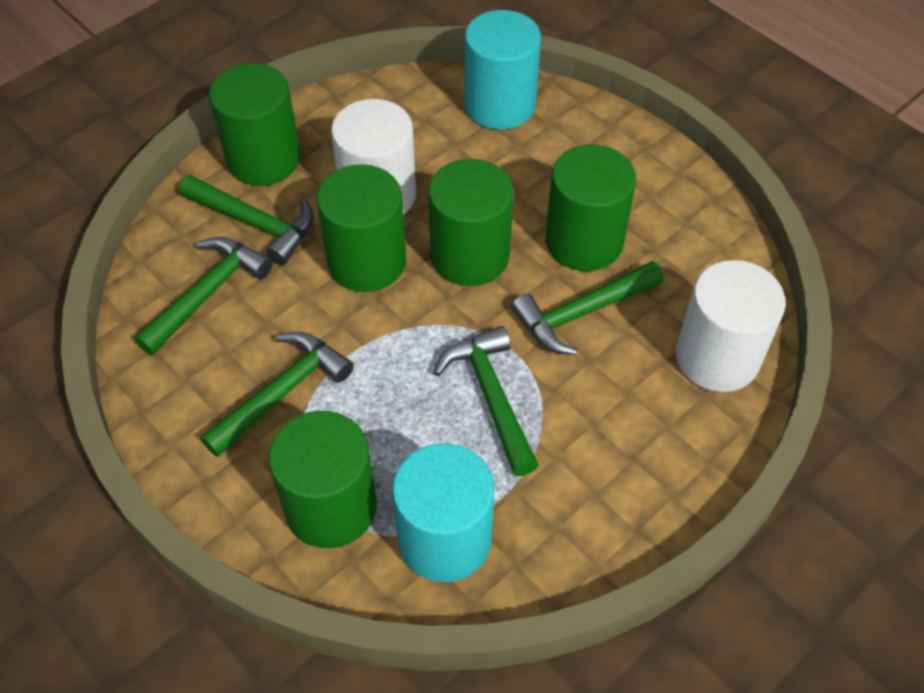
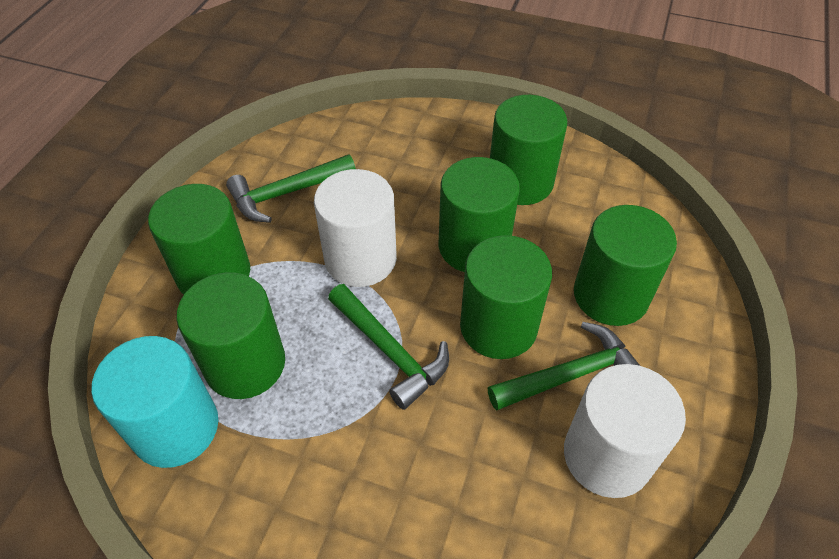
green cylinder: 5 -> 6
green hammer: 5 -> 3
turquoise cylinder: 2 -> 1

